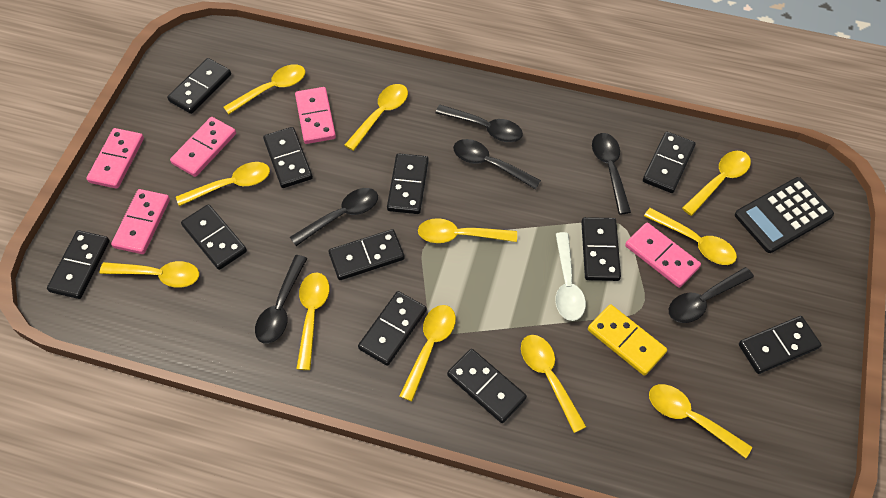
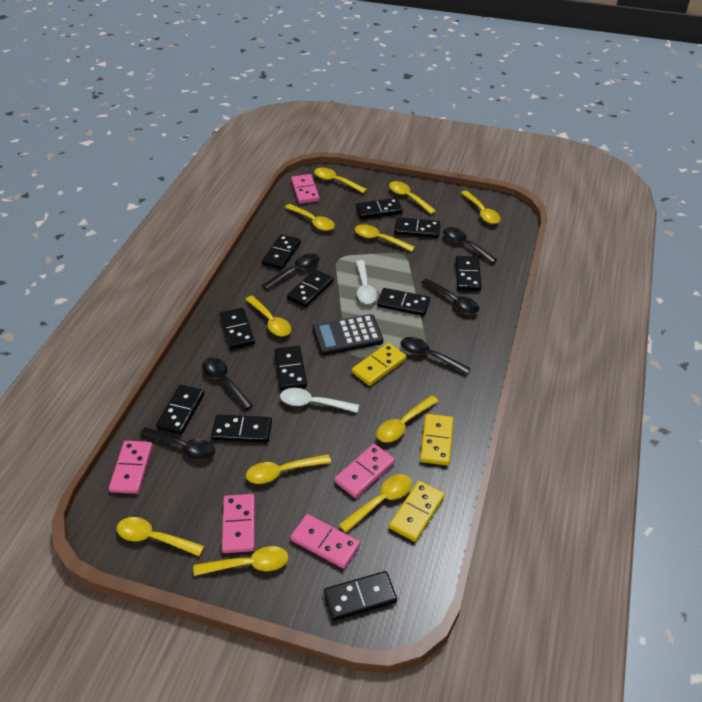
white spoon: 1 -> 2
yellow domino: 1 -> 3

